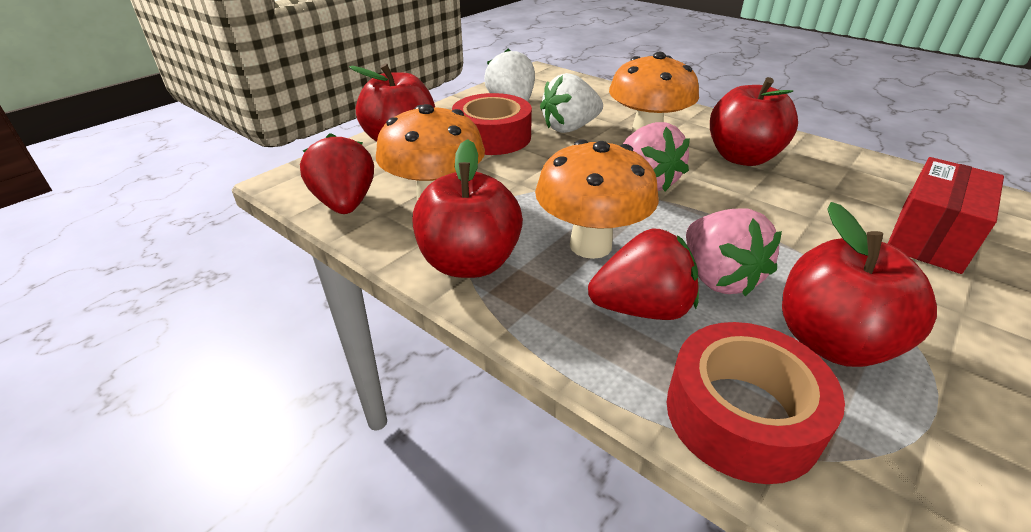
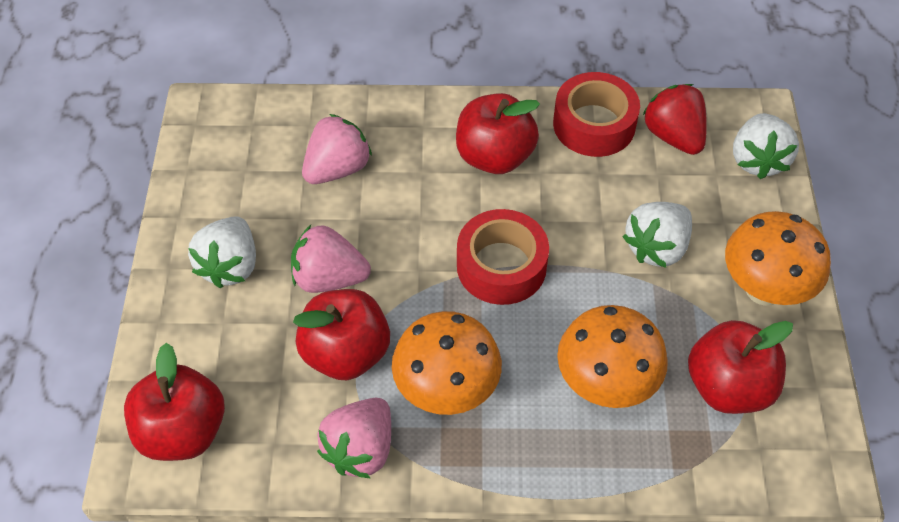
pink strawberry: 2 -> 3
red box: 1 -> 0
red strawberry: 2 -> 1
white strawberry: 2 -> 3

